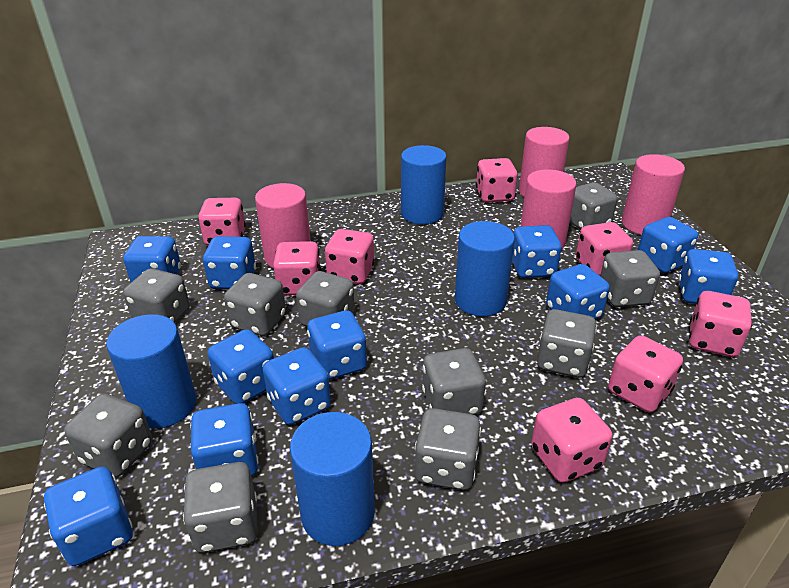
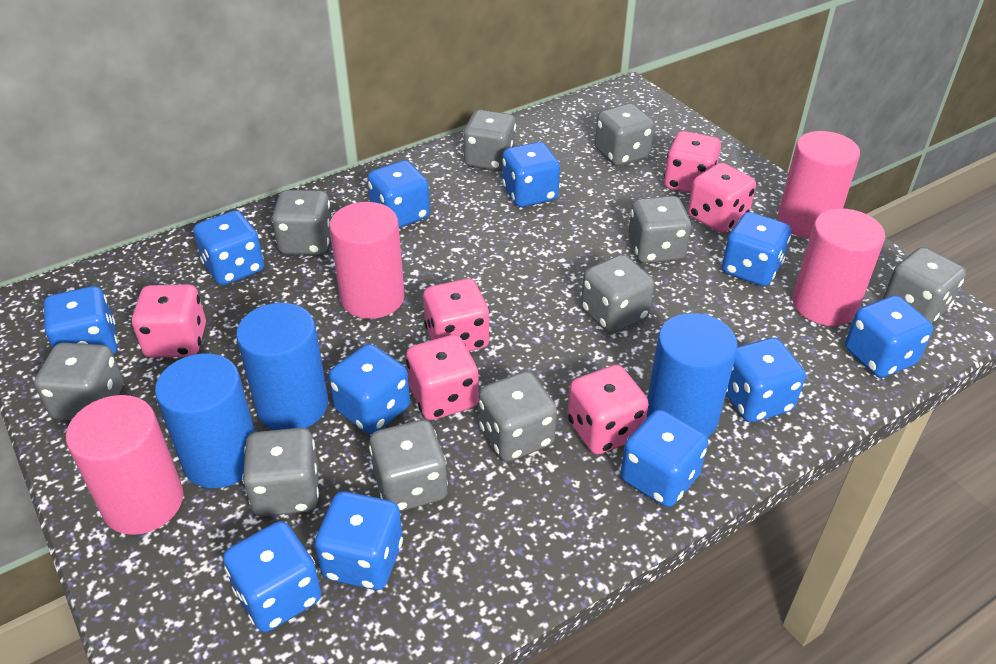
blue cylinder: 4 -> 3
pink dice: 8 -> 6

